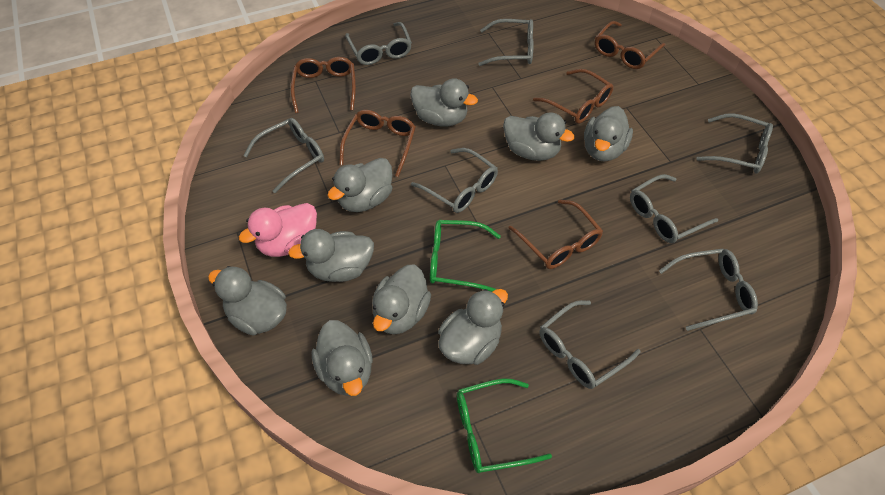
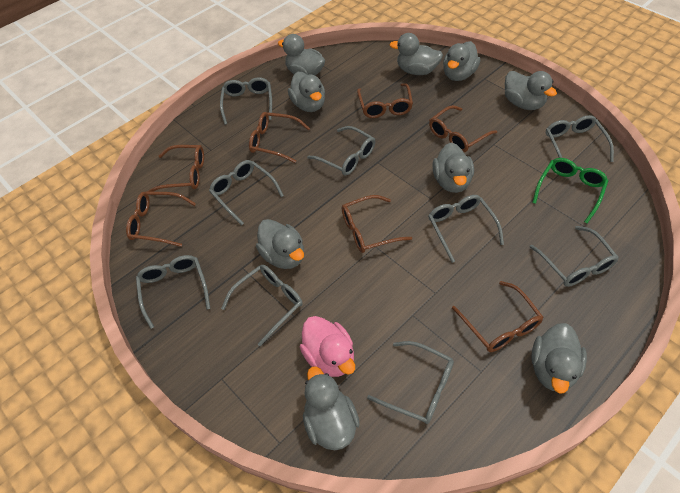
brown glasses: 5 -> 7
green glasses: 2 -> 1
grey glasses: 8 -> 9

